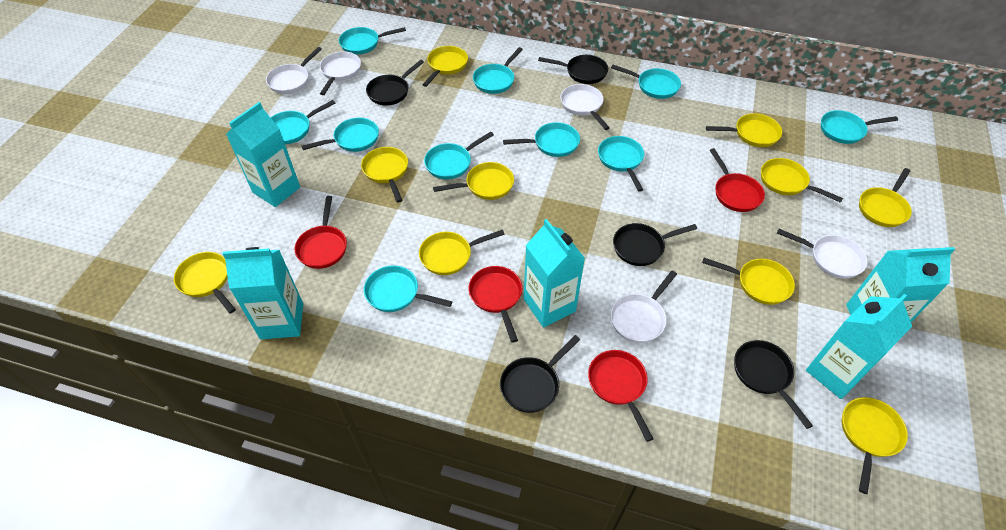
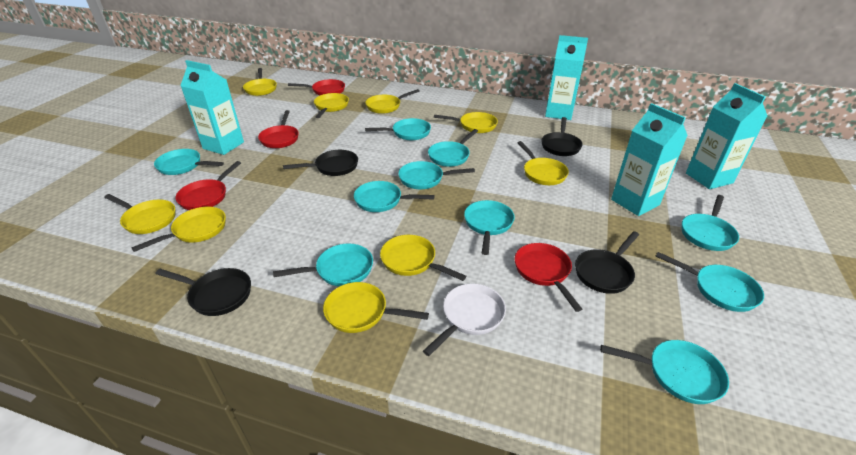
black pan: 5 -> 4
turquoise carton: 5 -> 4
white pan: 5 -> 1
yellow pan: 10 -> 9

